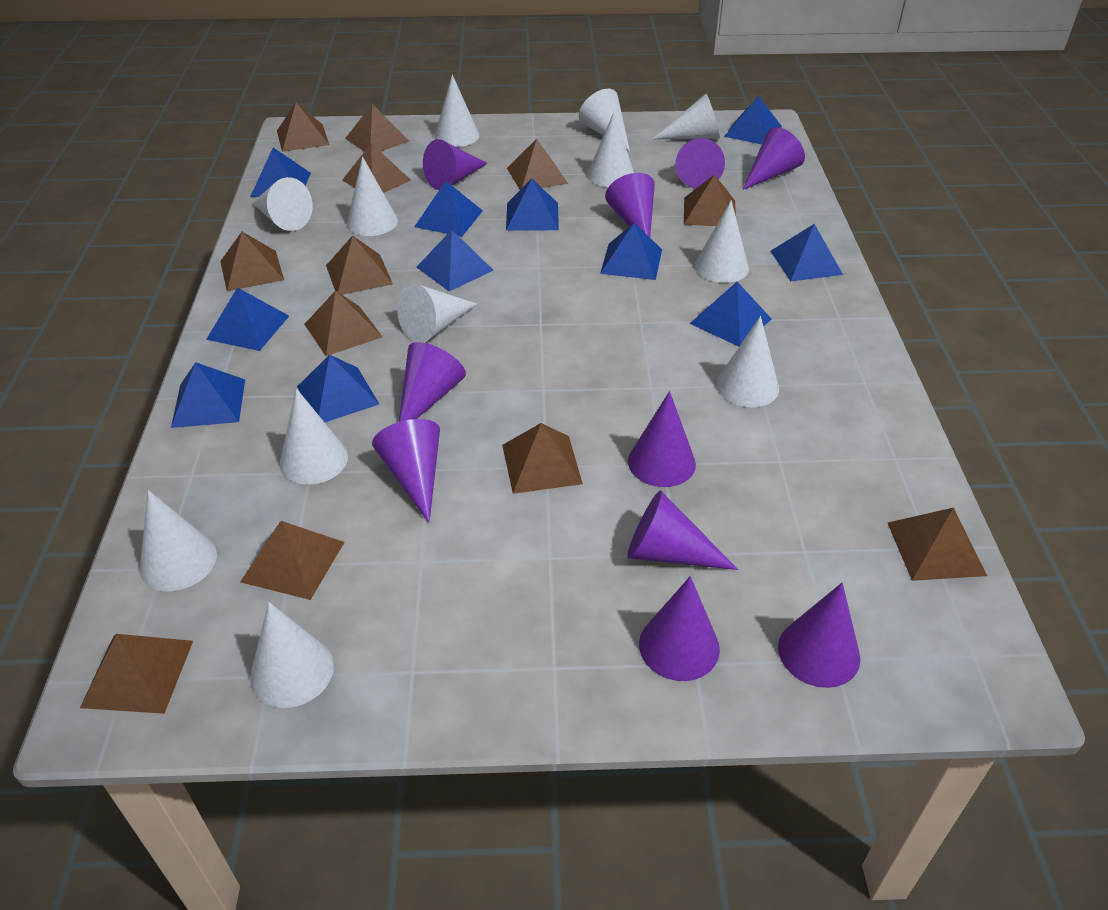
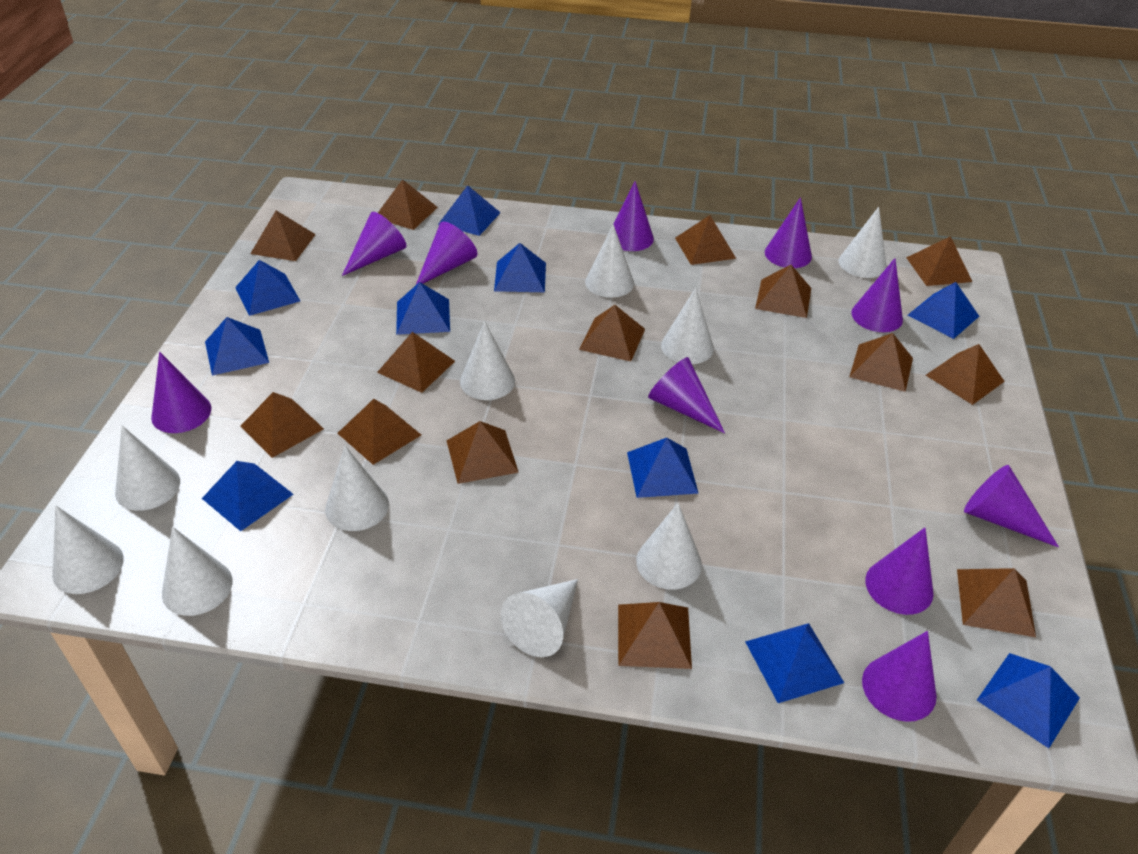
blue pyramid: 11 -> 10
brown pyramid: 12 -> 14
white cone: 12 -> 10

